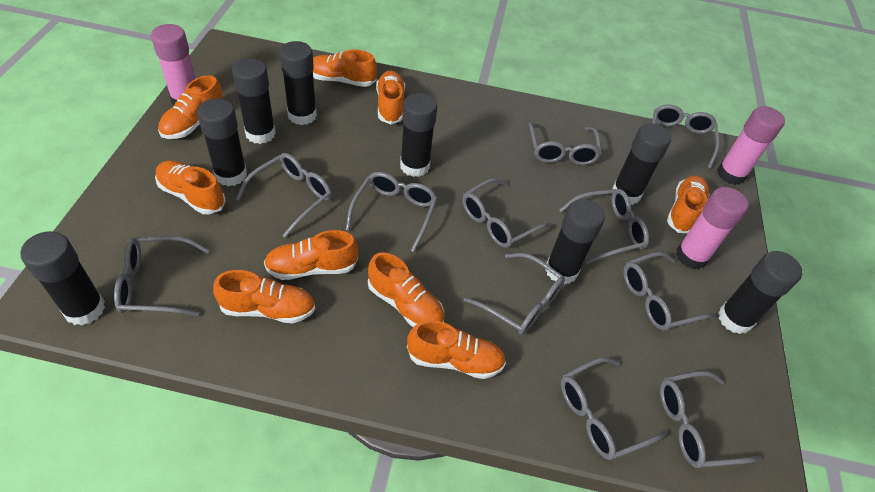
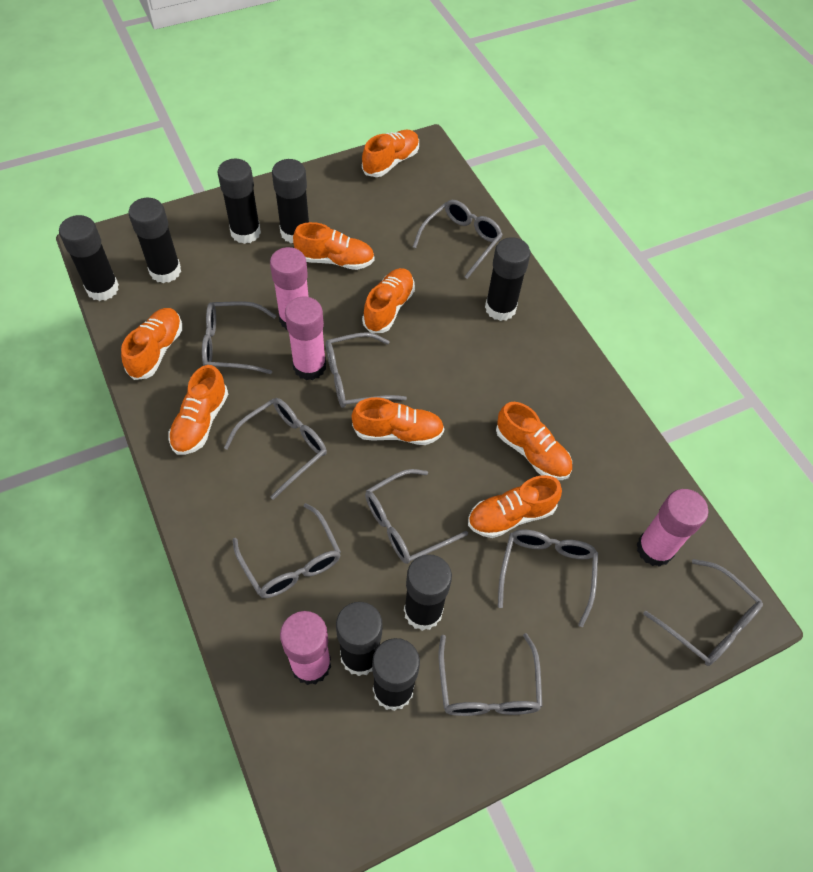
grey glasses: 11 -> 9
orange shoe: 9 -> 8
pink glue stick: 3 -> 4

